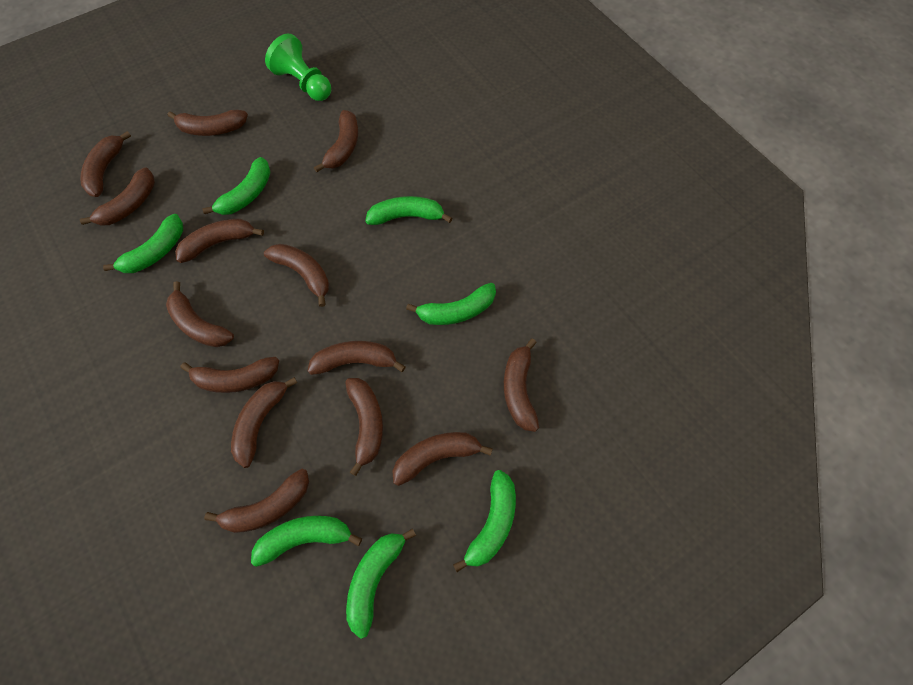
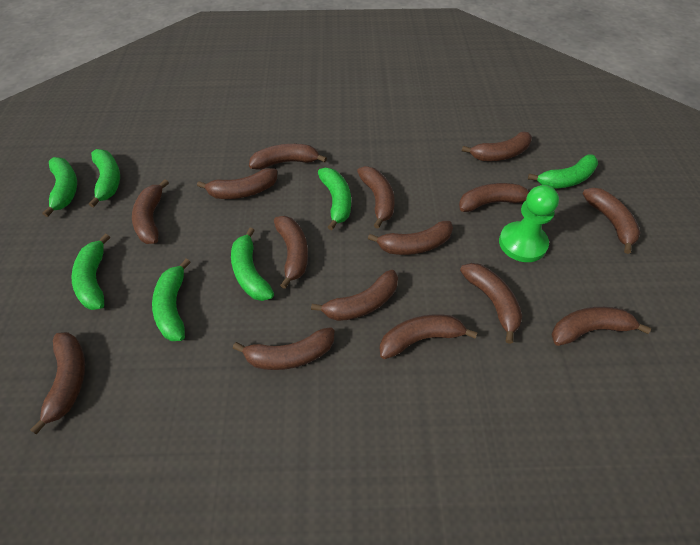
brown banana: 14 -> 15

